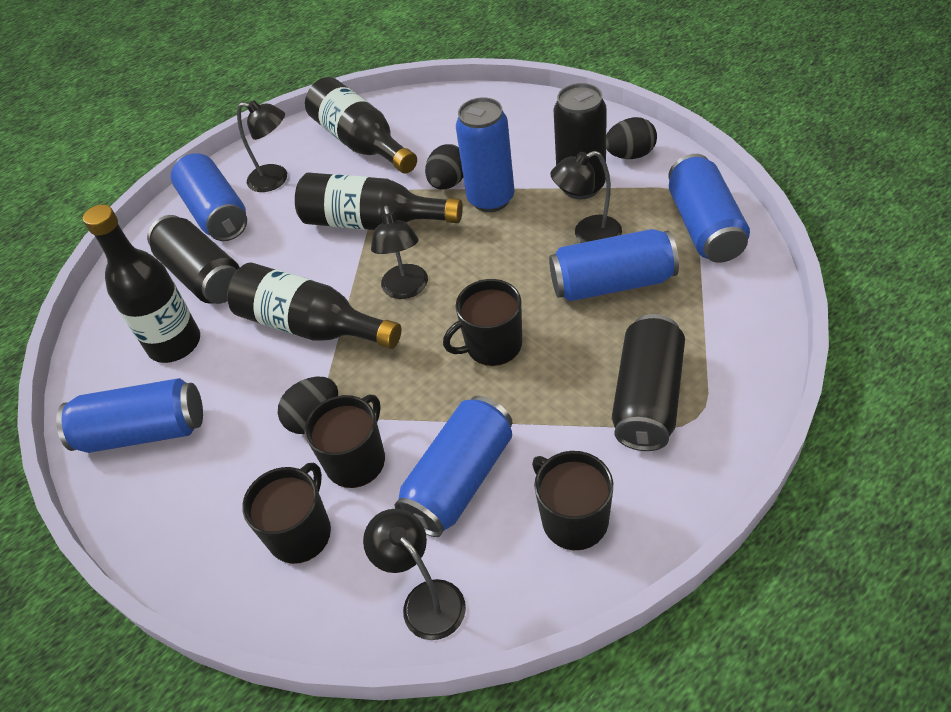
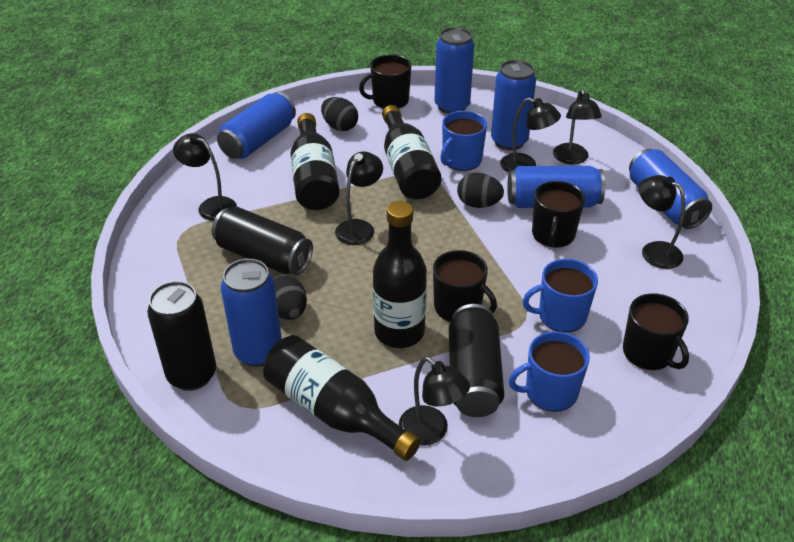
black lamp: 4 -> 6
blue mug: 0 -> 3

